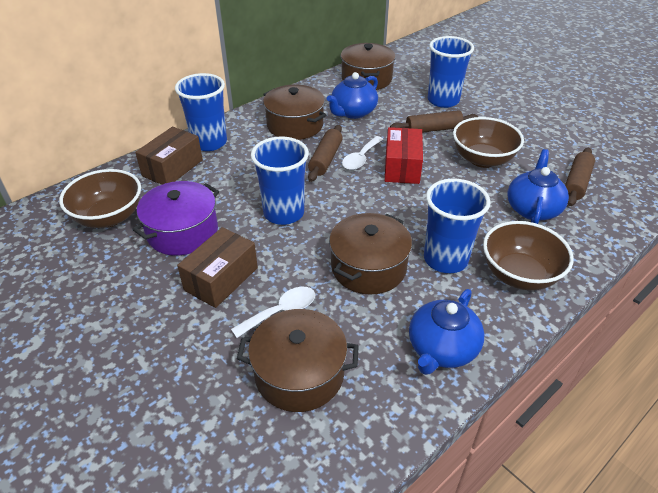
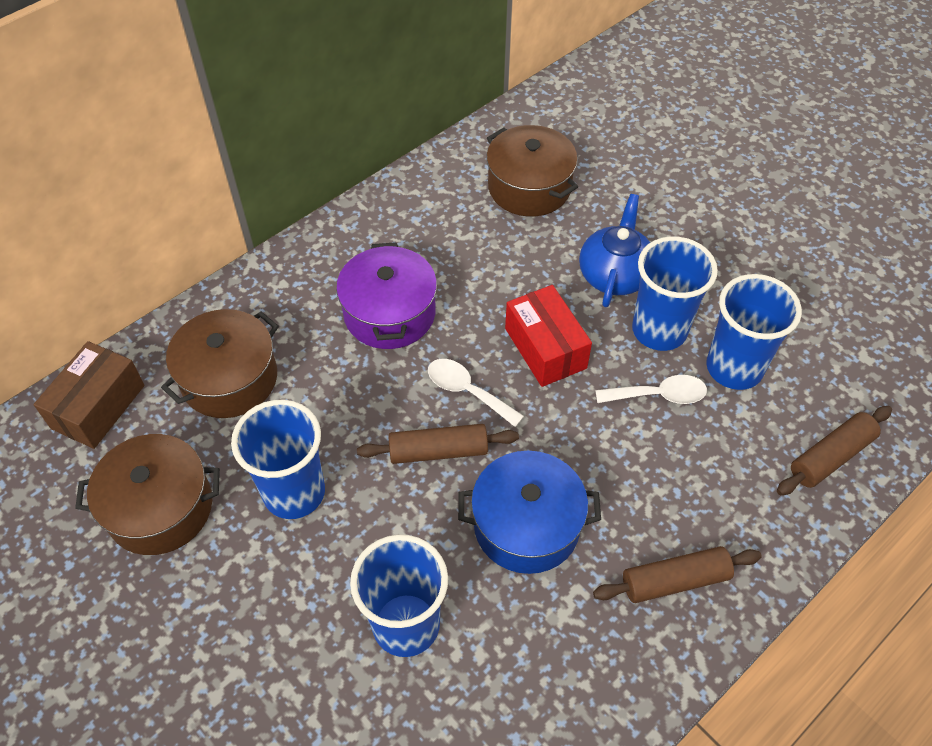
blue pot: 0 -> 1
blue teapot: 3 -> 1
brown bowl: 3 -> 0
brown box: 2 -> 1
brown pot: 4 -> 3

